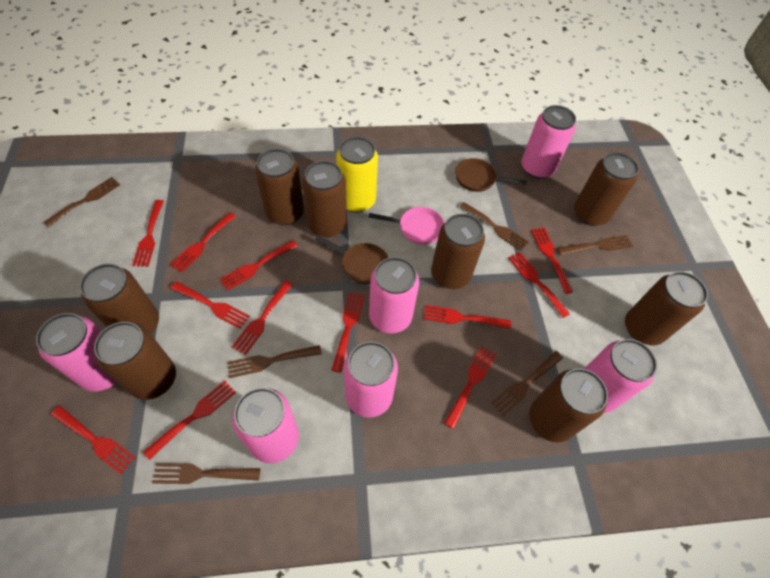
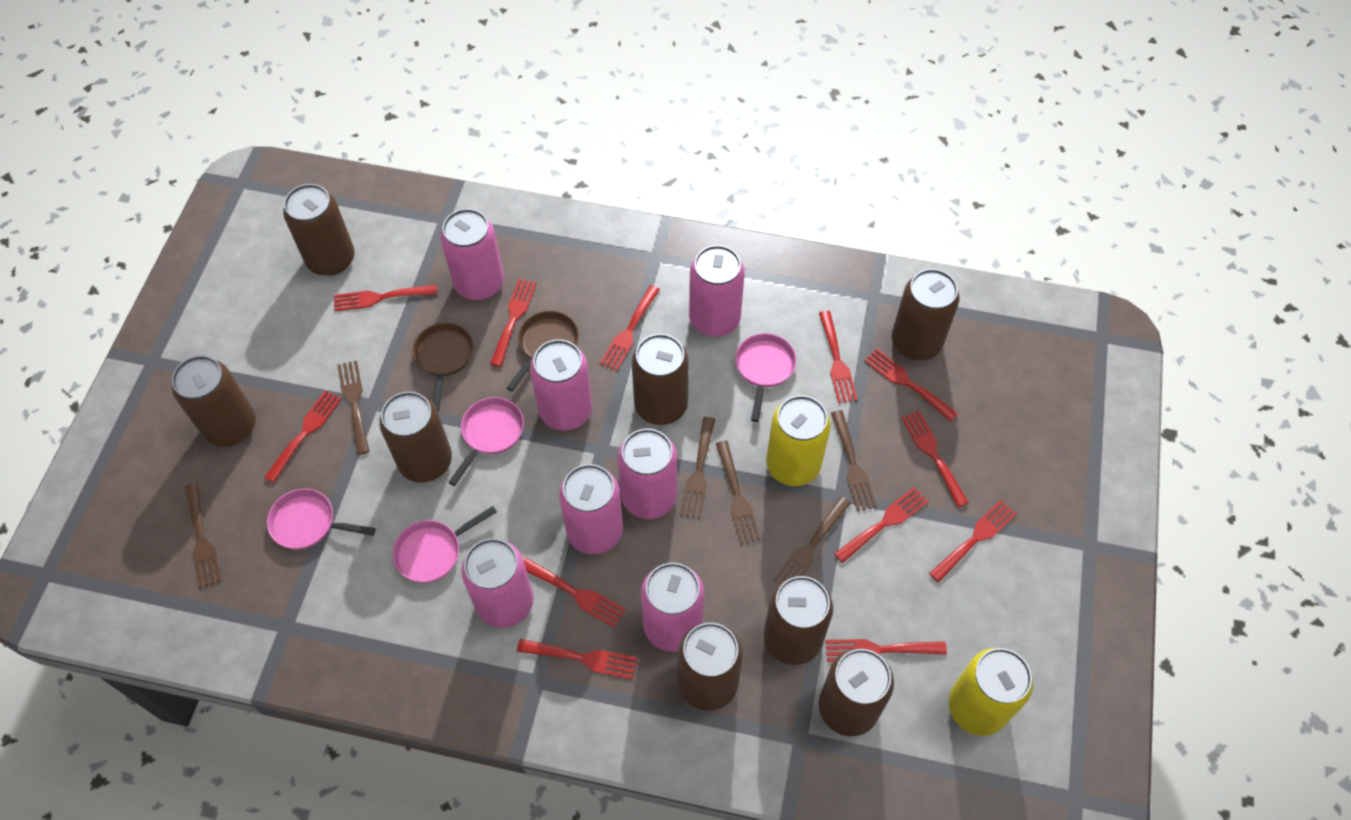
pink can: 6 -> 7
pink pan: 1 -> 4
yellow can: 1 -> 2

